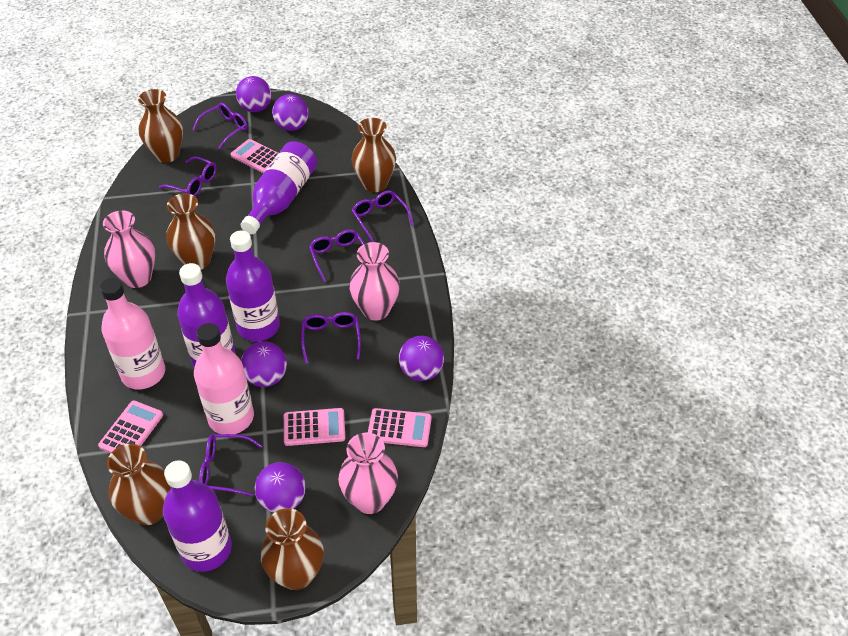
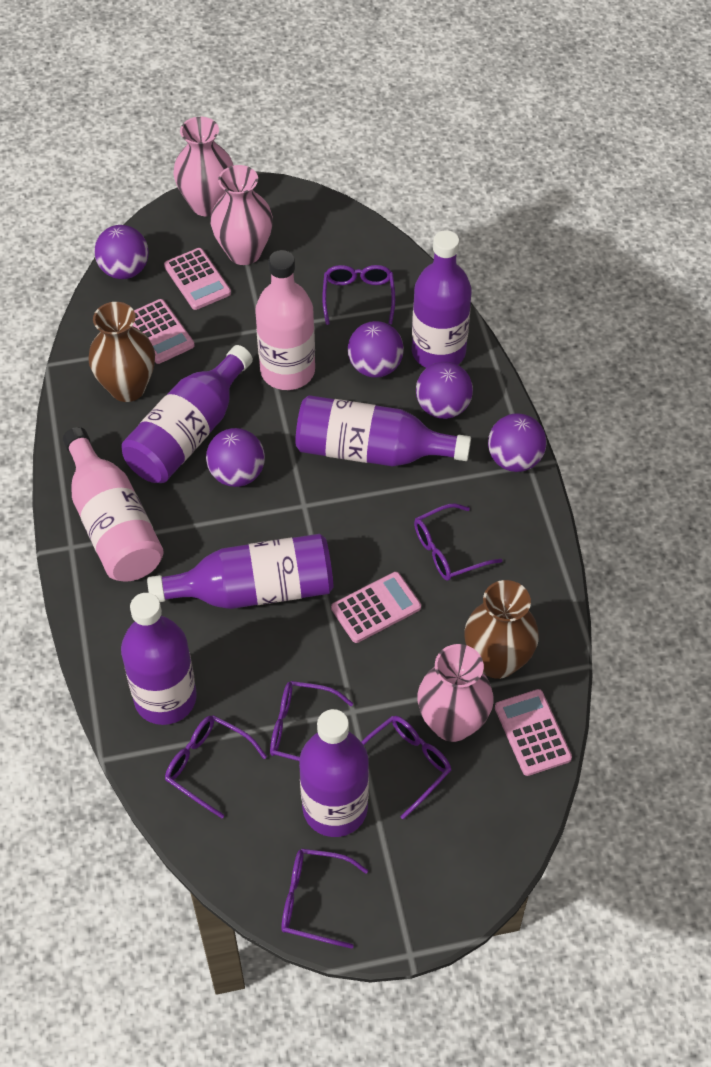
brown vase: 5 -> 2
purple bottle: 4 -> 6

